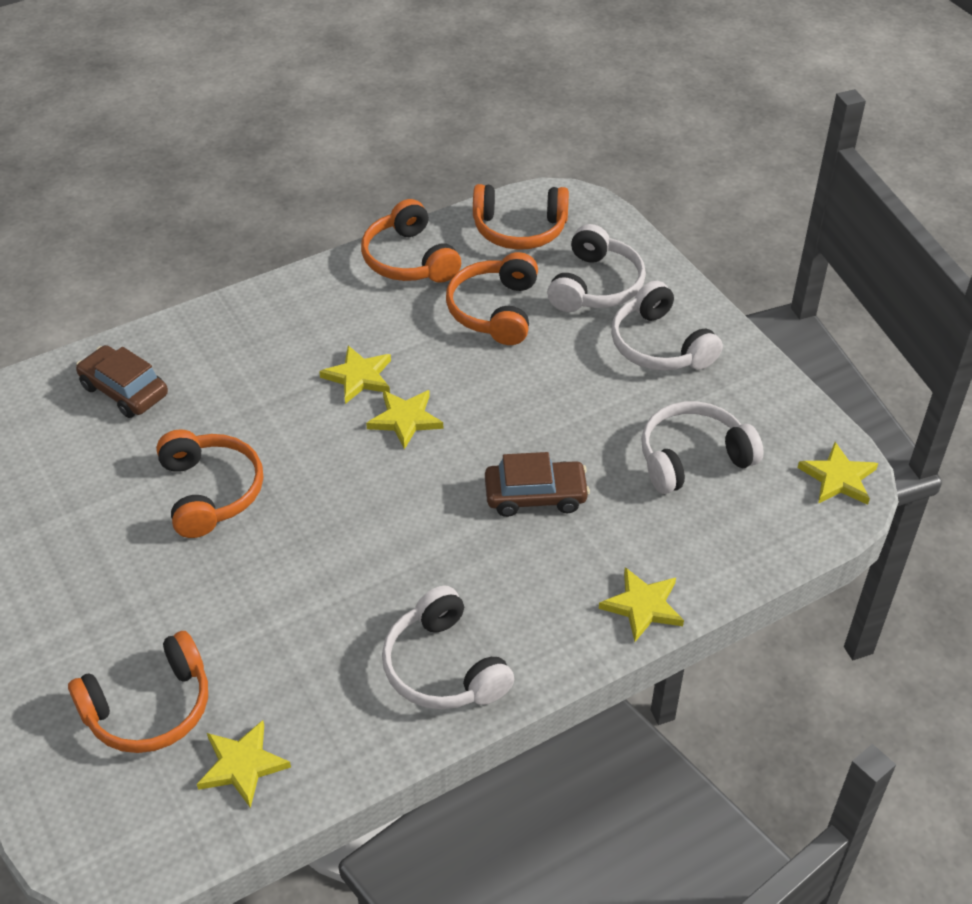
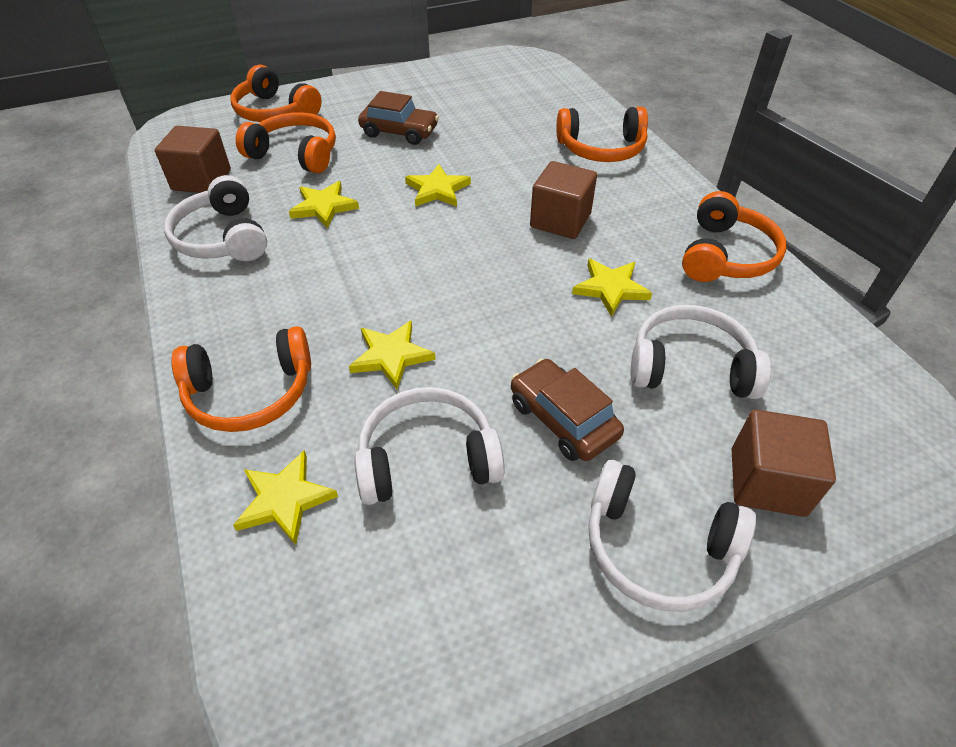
brown cube: 0 -> 3

